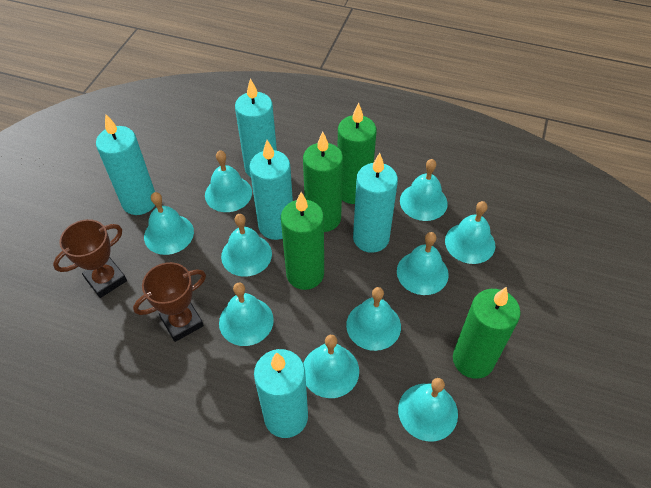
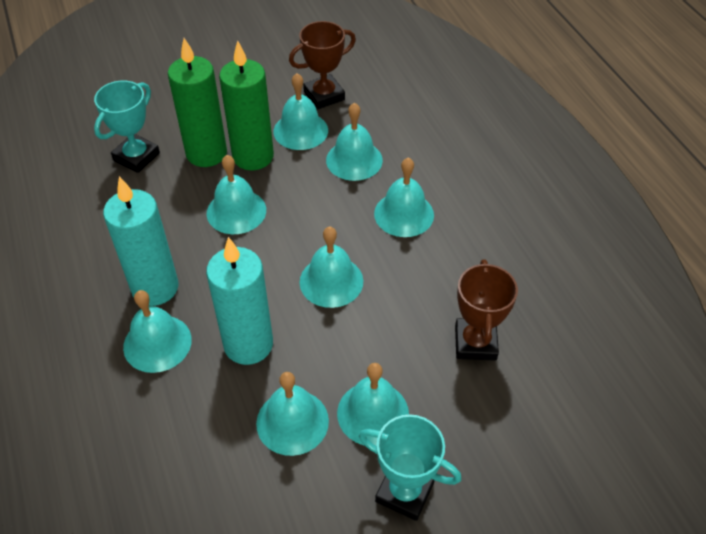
green candle: 4 -> 2
turquoise bell: 10 -> 8
turquoise candle: 5 -> 2
turquoise trophy: 0 -> 2

